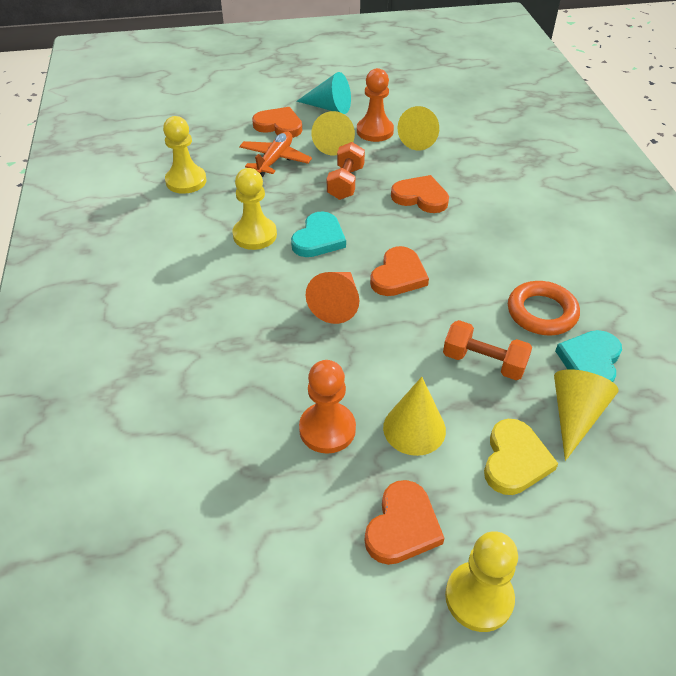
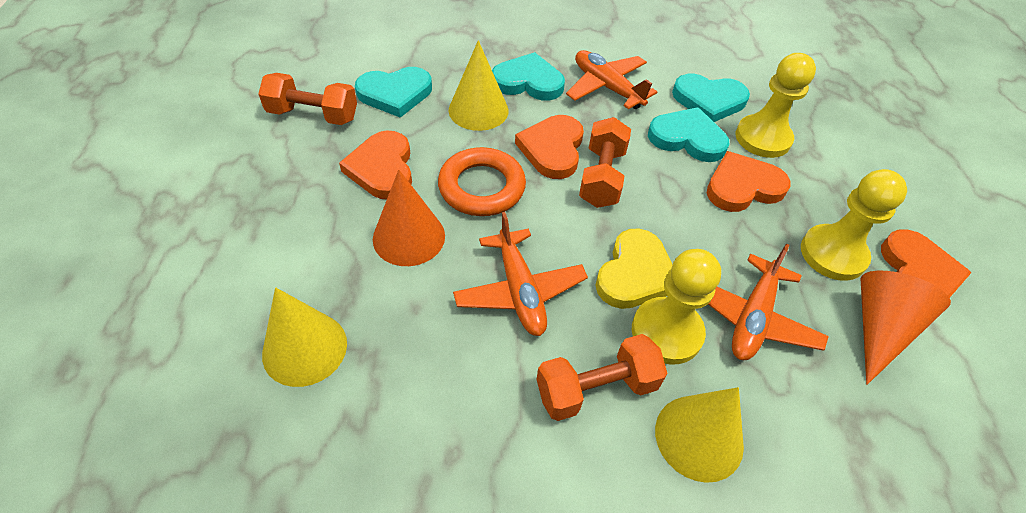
orange cone: 1 -> 2
orange dumbbell: 2 -> 3
orange pawn: 2 -> 0
orange plane: 1 -> 3
turquoise cone: 1 -> 0
turquoise heart: 2 -> 4
yellow cone: 4 -> 3

